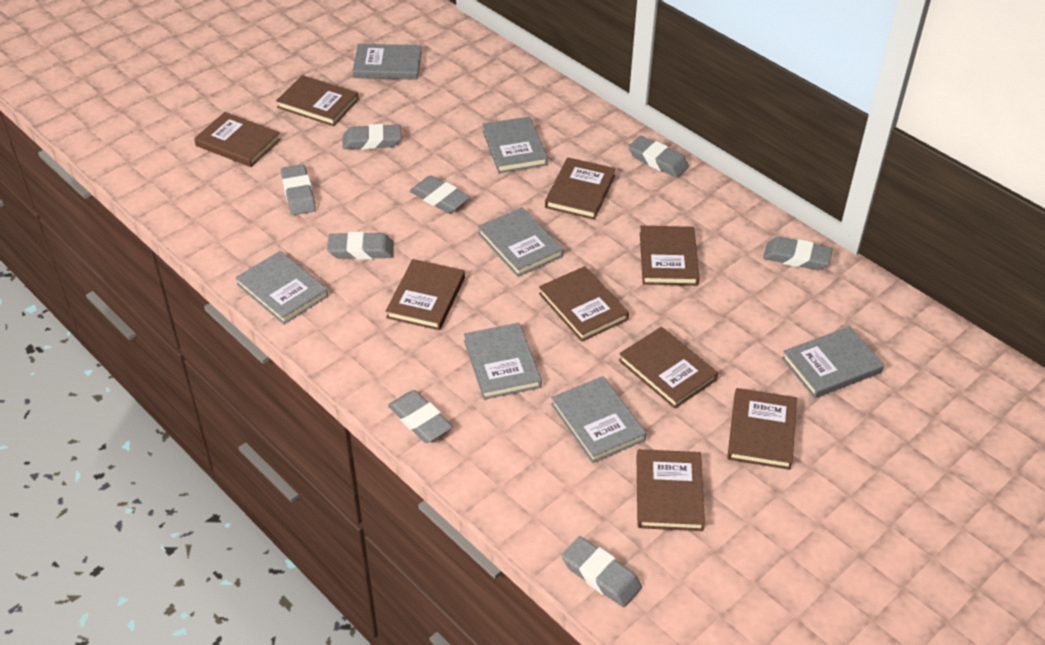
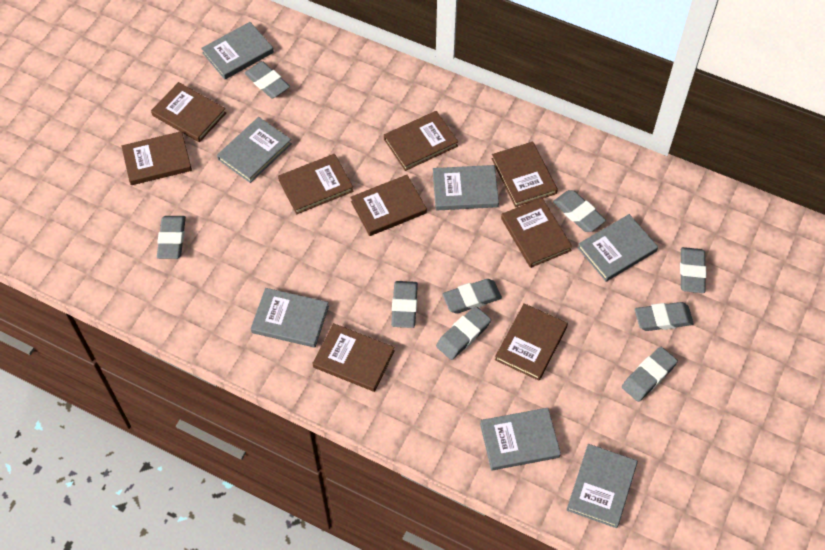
grey eraser: 8 -> 9

